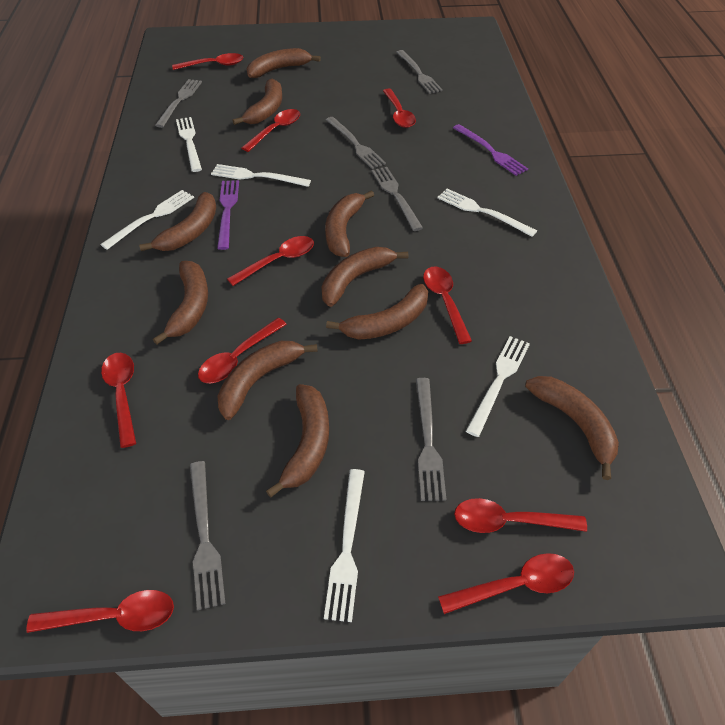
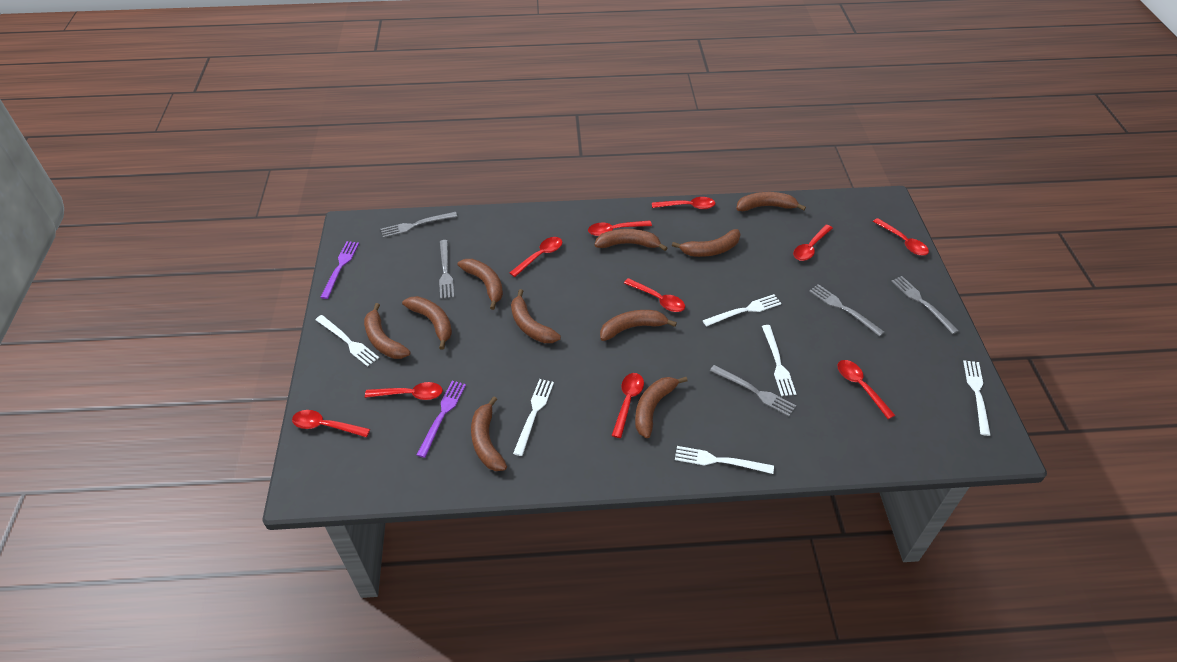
grey fork: 6 -> 5

